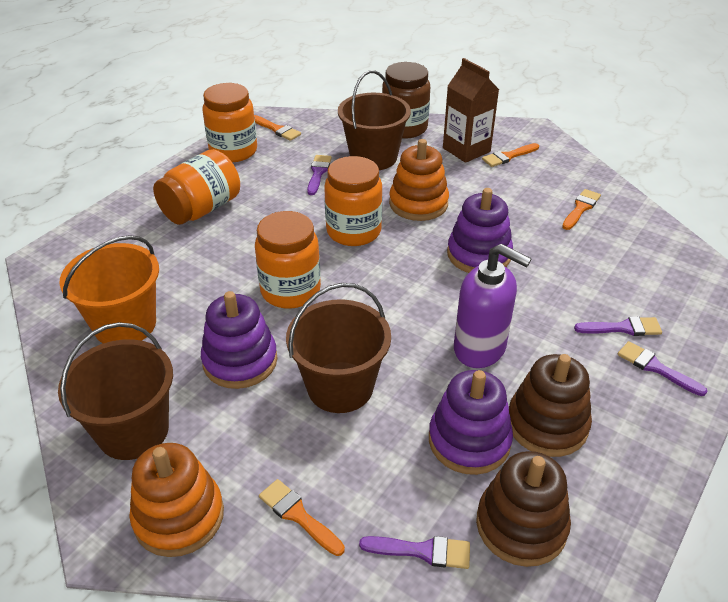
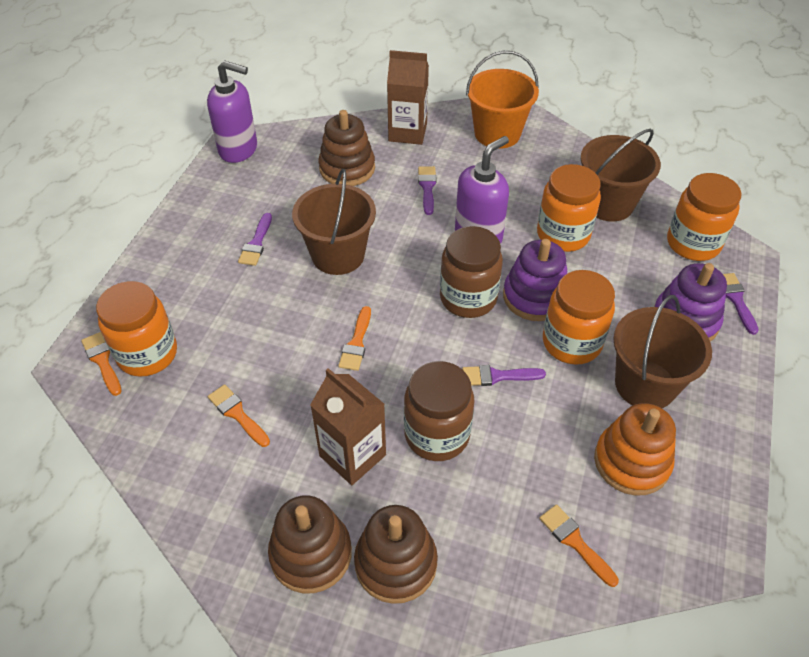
brown carton: 1 -> 2
brown jar: 1 -> 2
brown stacking toy: 2 -> 3
orange stacking toy: 2 -> 1
purple soap dispenser: 1 -> 2
purple stacking toy: 3 -> 2

